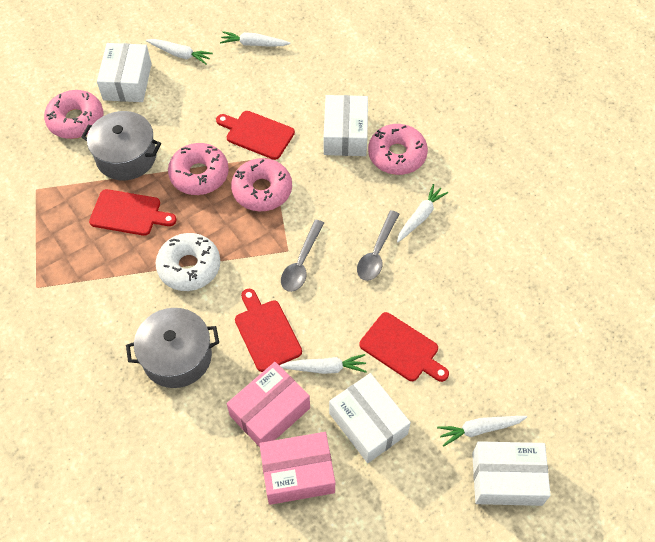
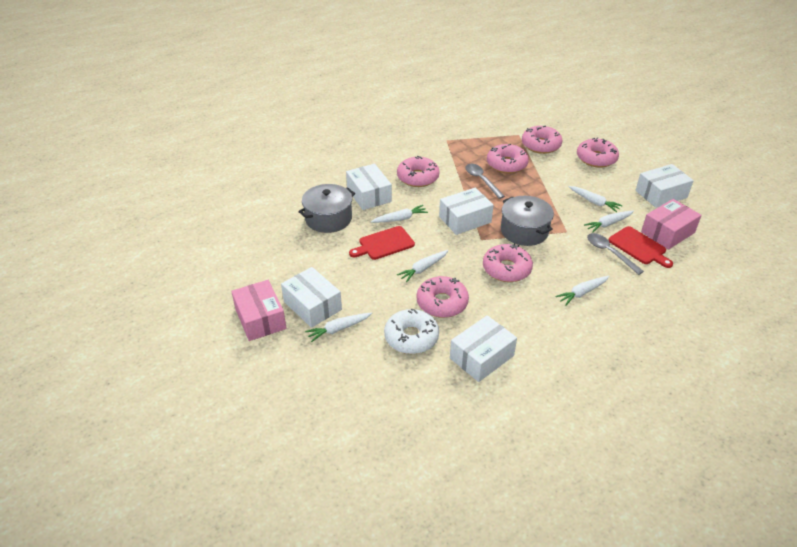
pink donut: 4 -> 6
red cutting board: 4 -> 2
white box: 4 -> 5
white carrot: 5 -> 6

